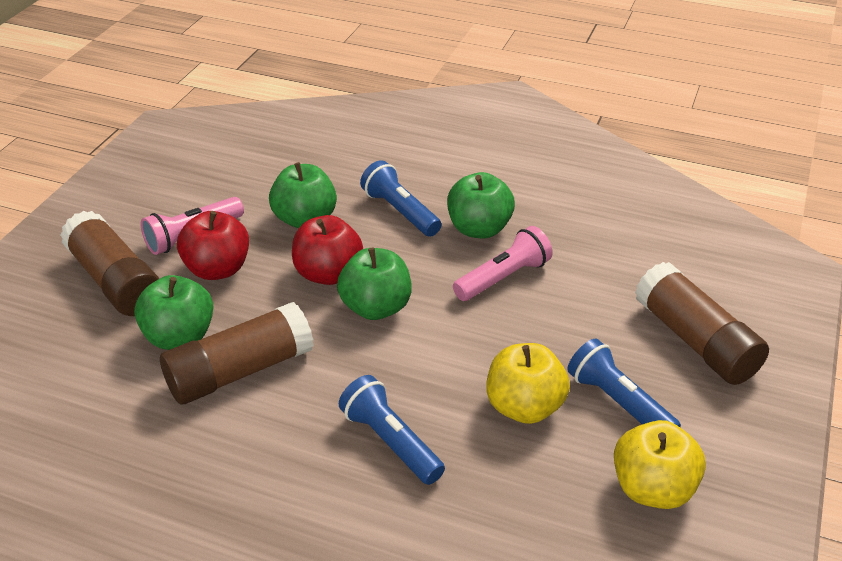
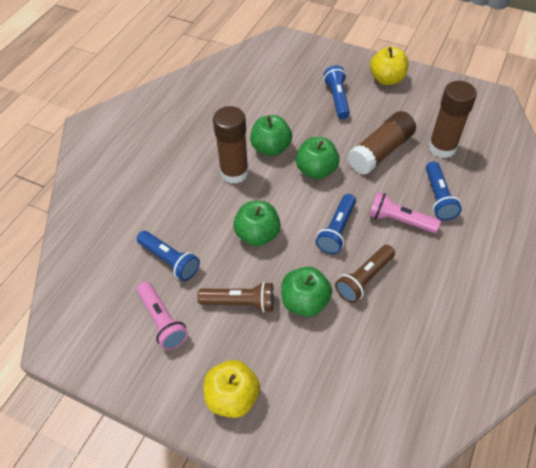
blue flashlight: 3 -> 4
brown flashlight: 0 -> 2
red apple: 2 -> 0

